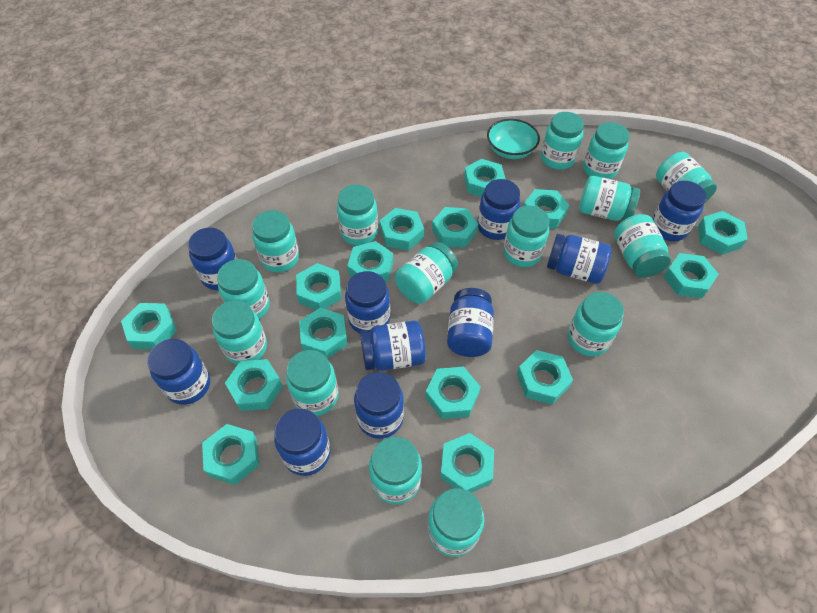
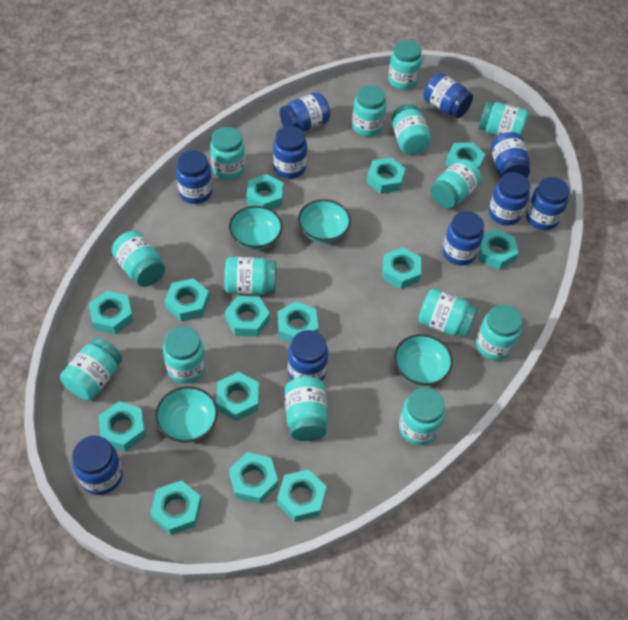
turquoise bowl: 1 -> 4
turquoise jar: 15 -> 14
turquoise nut: 15 -> 14

